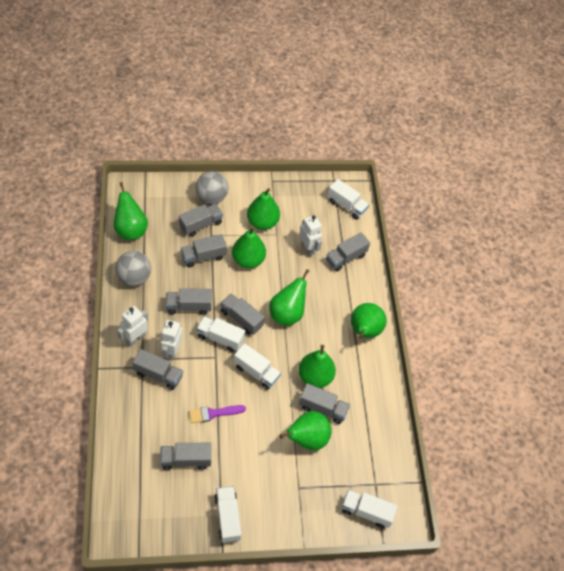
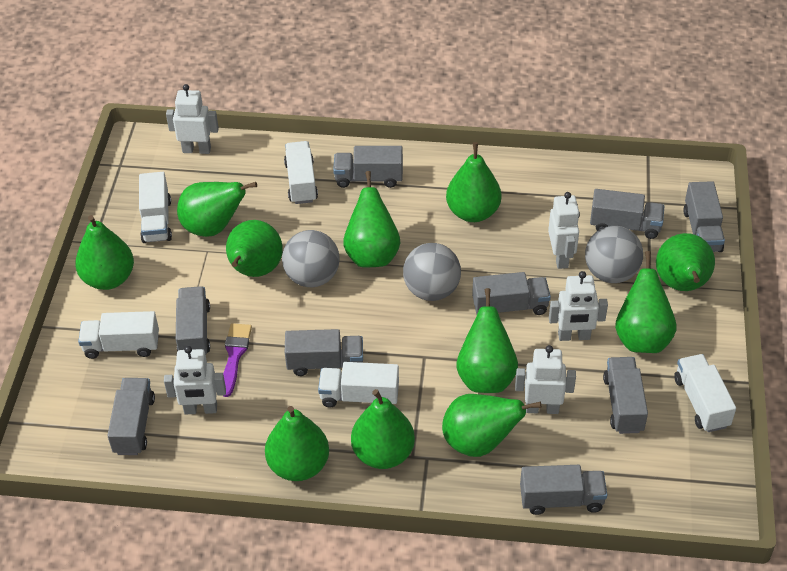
green pear: 7 -> 11
grey ball: 2 -> 3
grey truck: 8 -> 9
white robot: 3 -> 5

